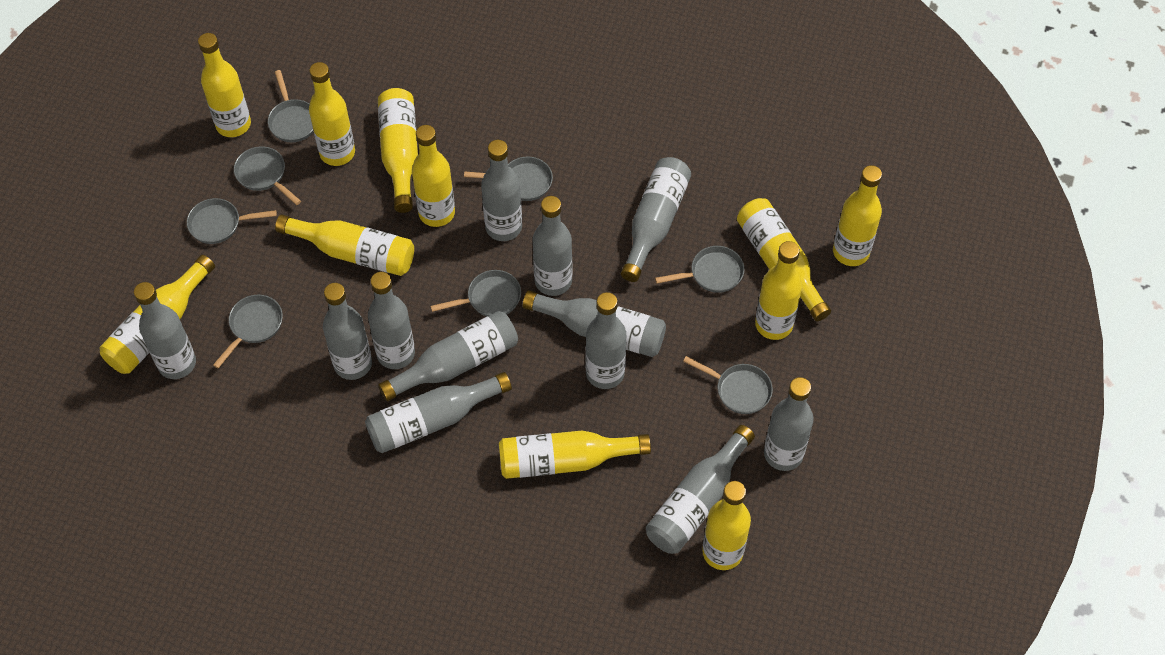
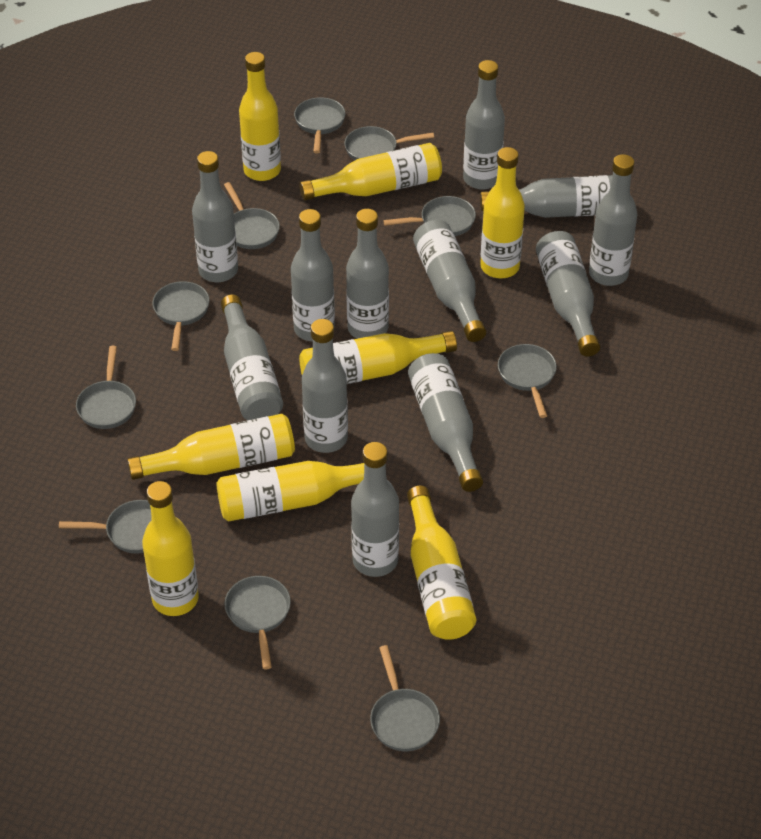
grey pan: 8 -> 10
yellow bottle: 11 -> 8

